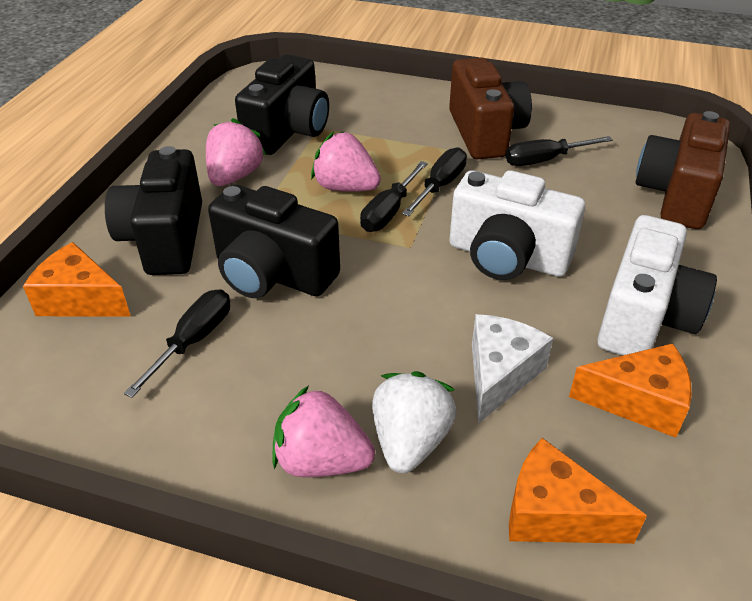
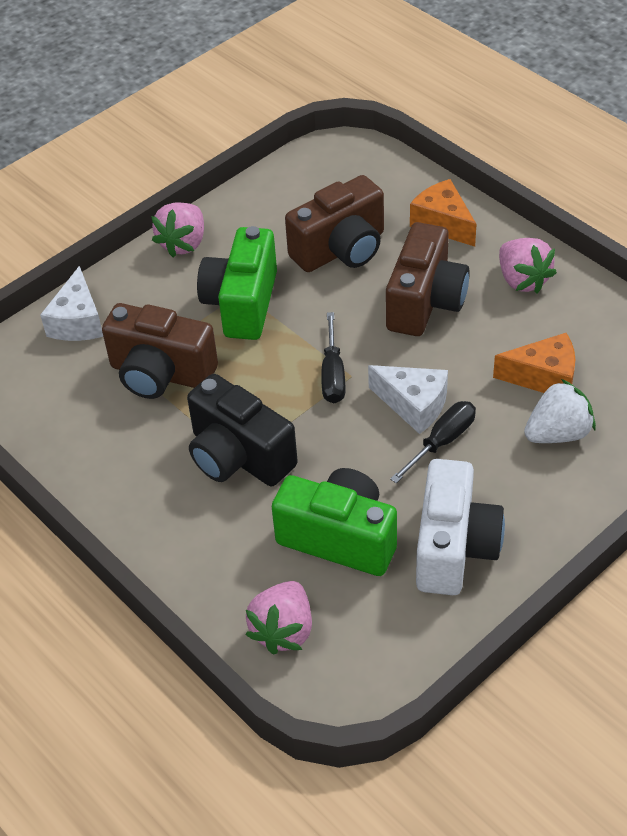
black camera: 3 -> 1
black screwdriver: 4 -> 2
brown camera: 2 -> 3
green camera: 0 -> 2
orange cheese: 3 -> 2
white camera: 2 -> 1
white cheese: 1 -> 2

